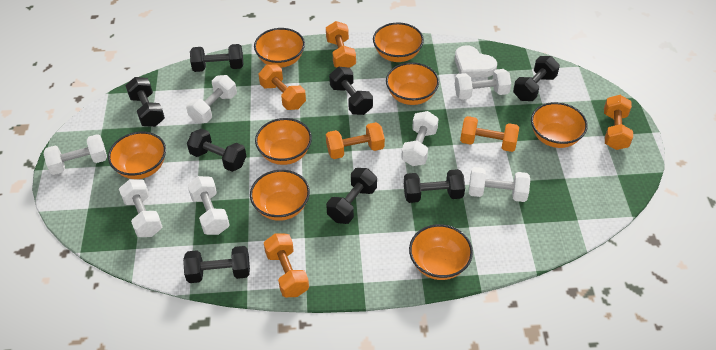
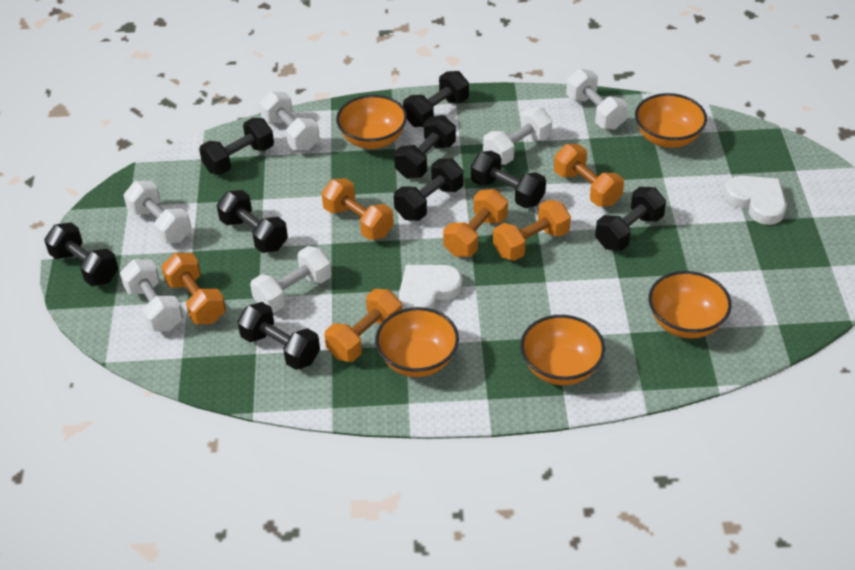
black dumbbell: 8 -> 9
orange bowl: 8 -> 5
white dumbbell: 7 -> 6
white heart: 1 -> 2

